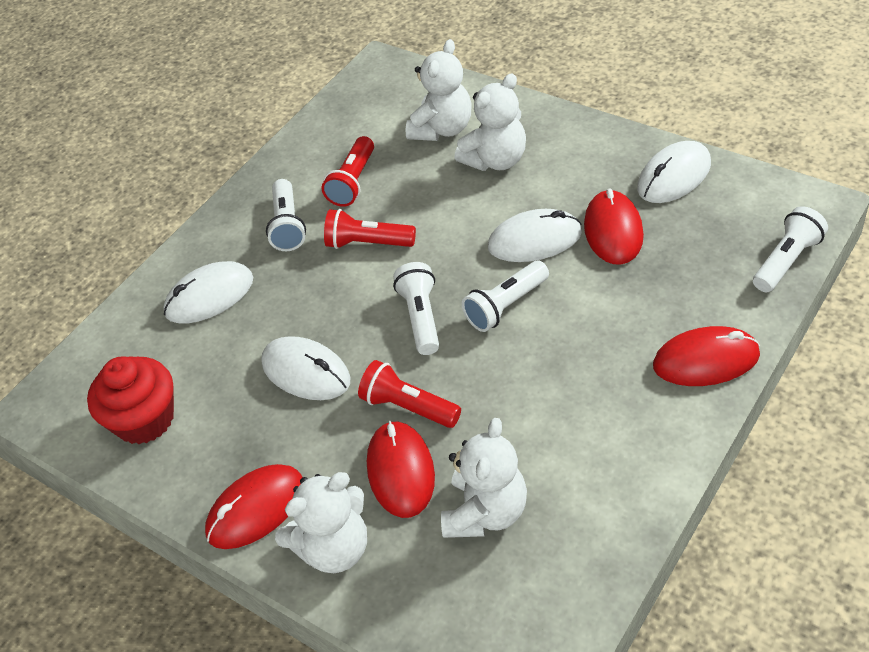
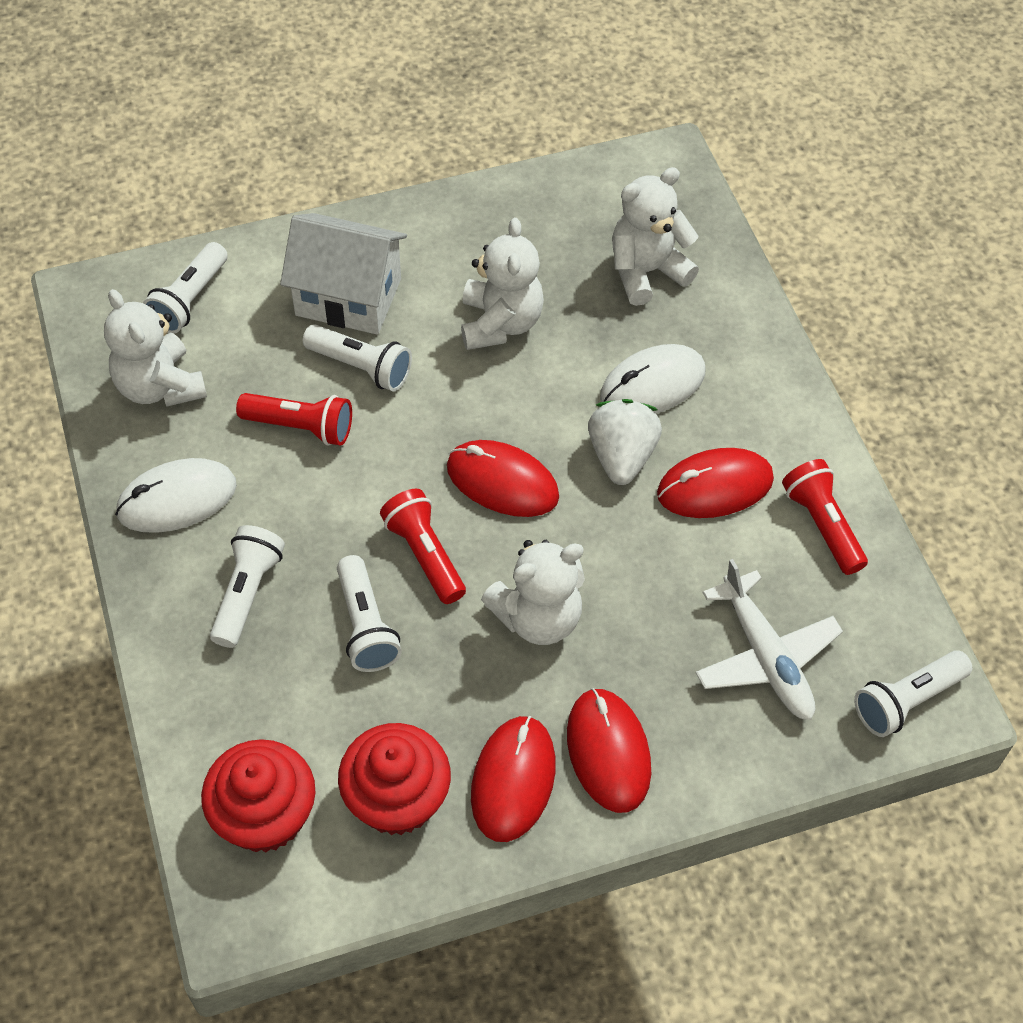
red cupcake: 1 -> 2
white flashlight: 4 -> 5
white house: 0 -> 1
white mouse: 4 -> 2
white plane: 0 -> 1
white strawberry: 0 -> 1

